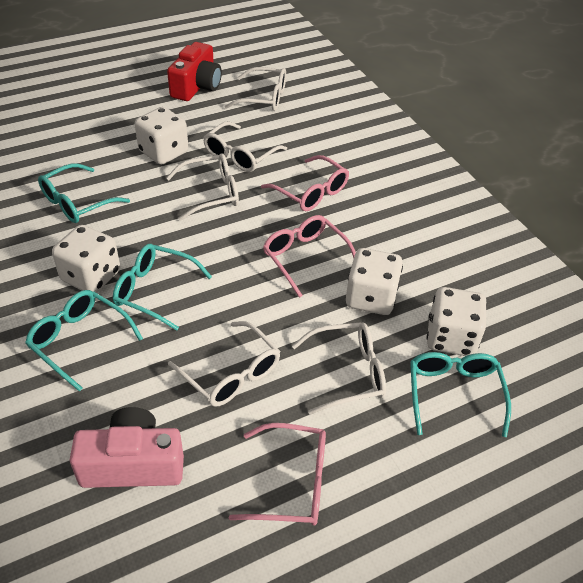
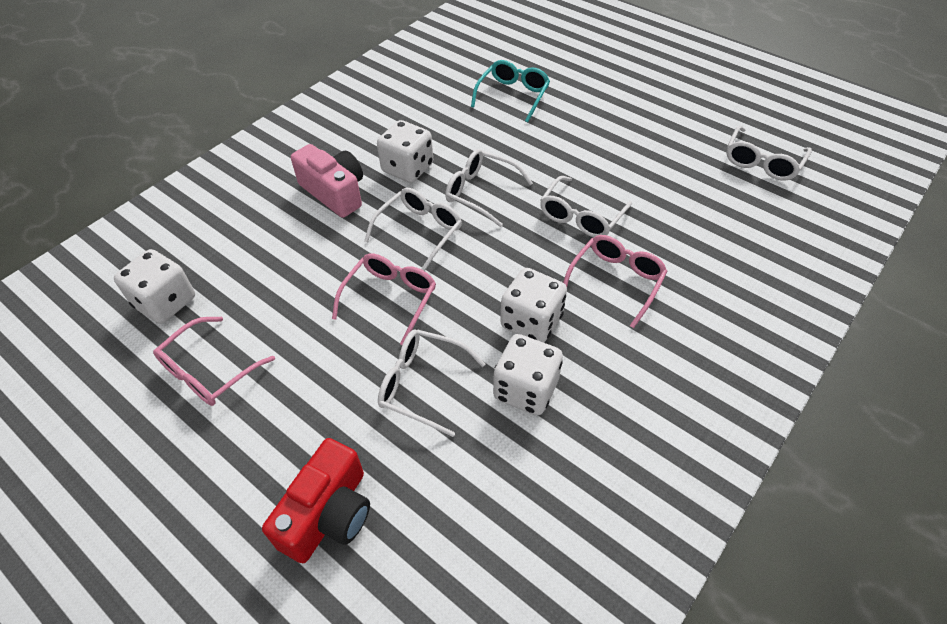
turquoise glasses: 4 -> 1

